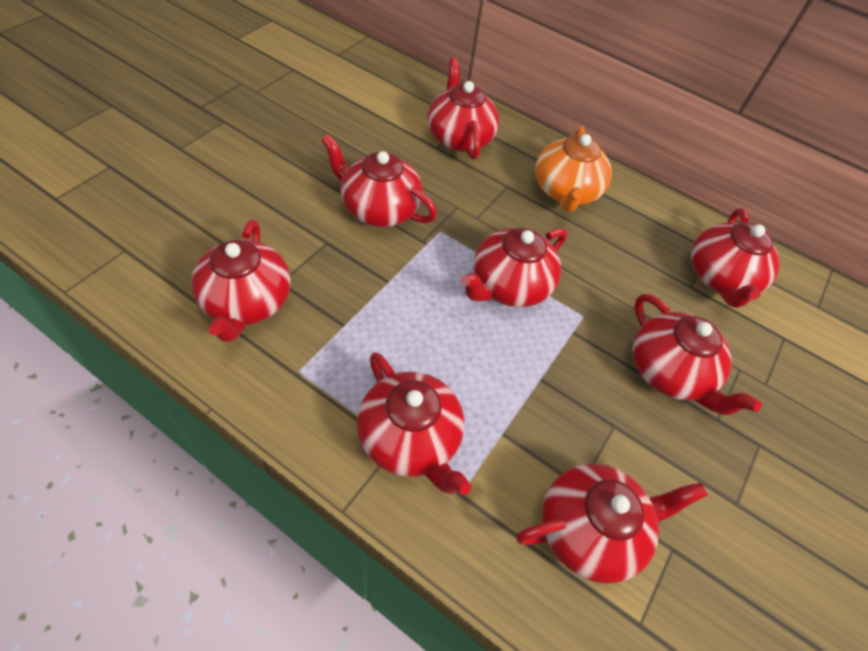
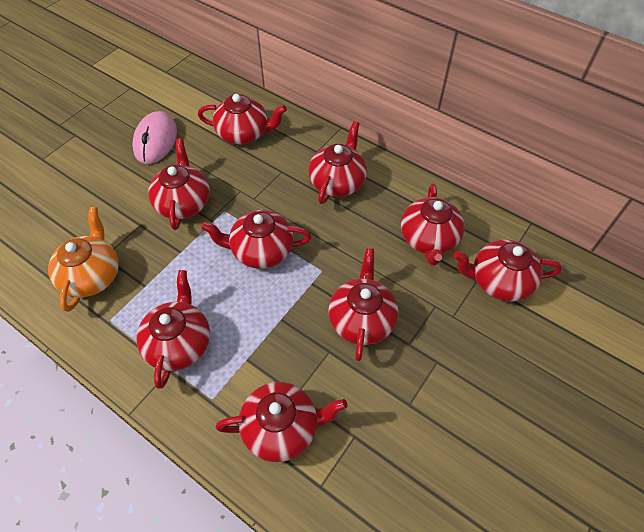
pink mouse: 0 -> 1
red teapot: 8 -> 9

